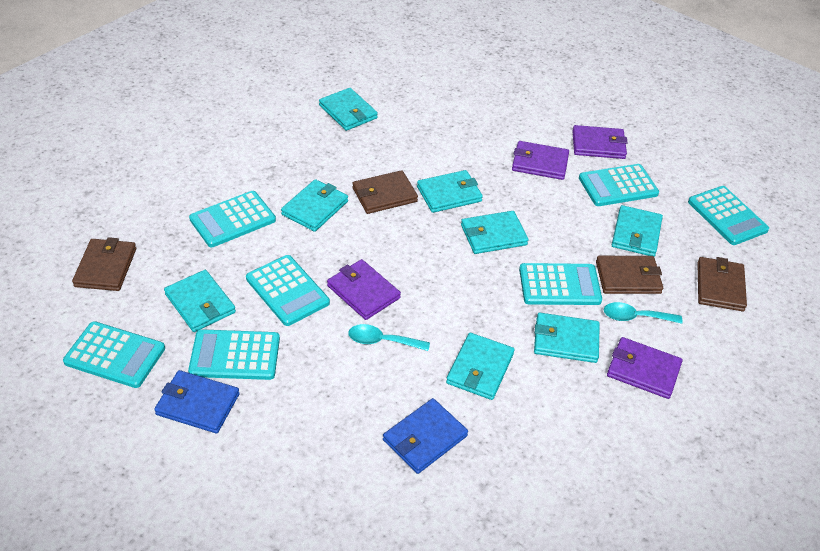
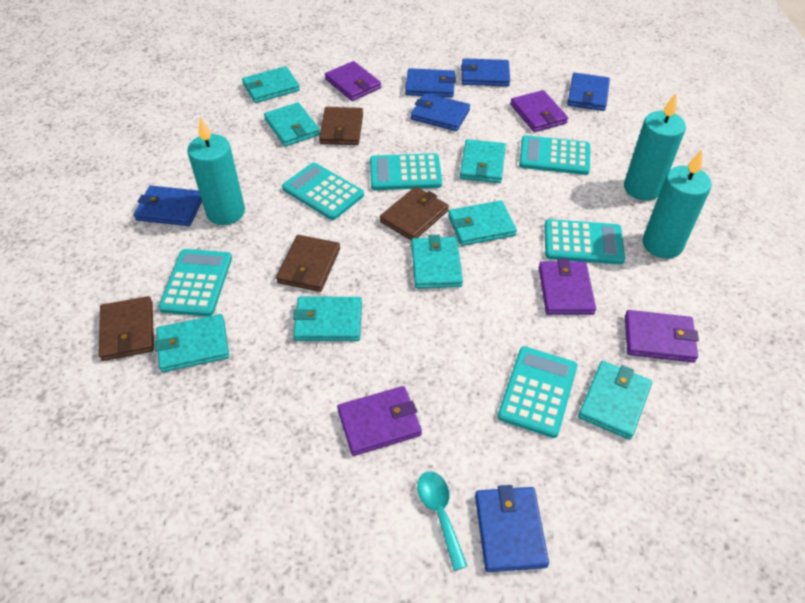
blue wallet: 2 -> 6
purple wallet: 4 -> 5
turquoise calculator: 7 -> 6
turquoise candle: 0 -> 3
turquoise spoon: 2 -> 1

